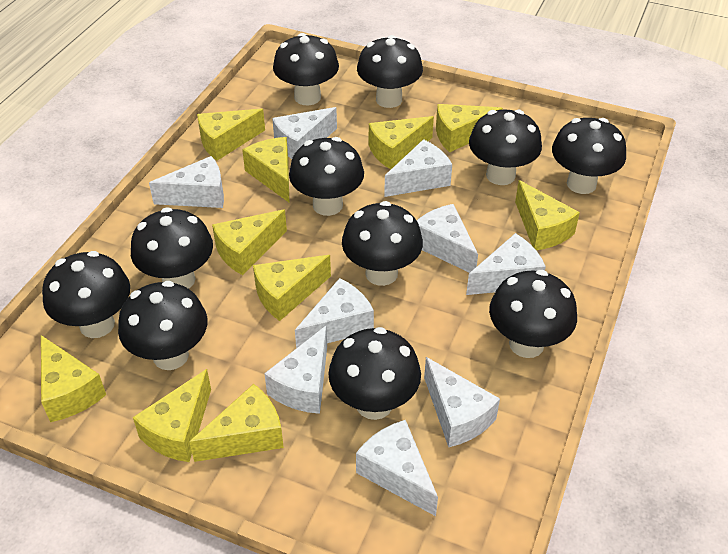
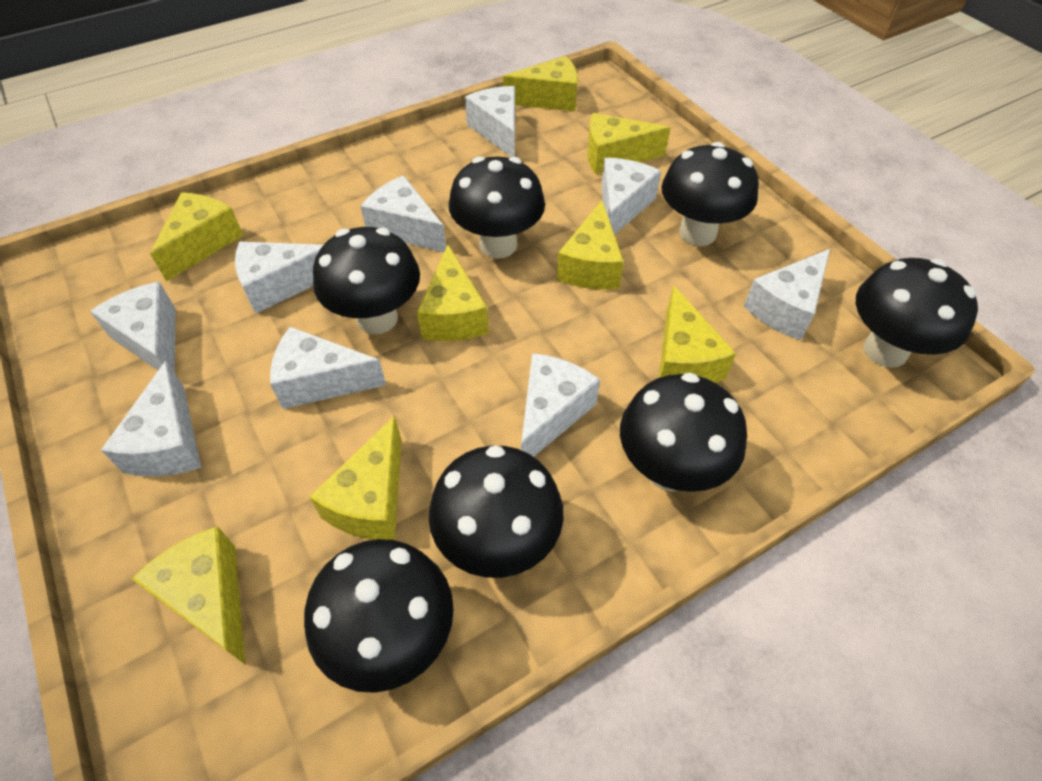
black mushroom: 11 -> 7
yellow cheese: 10 -> 8

